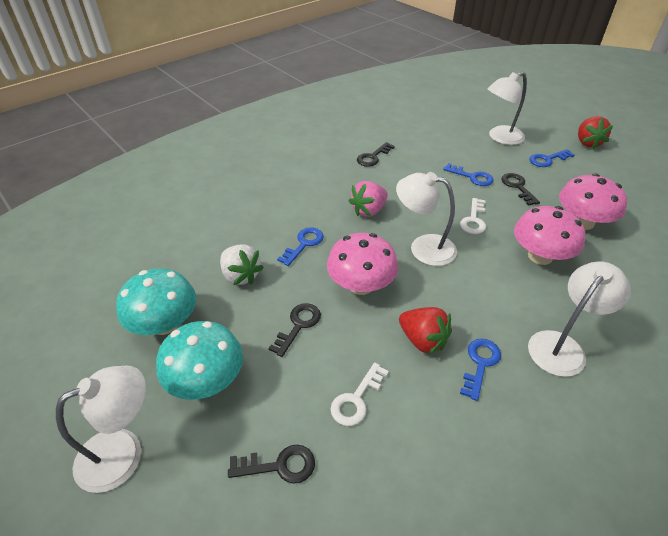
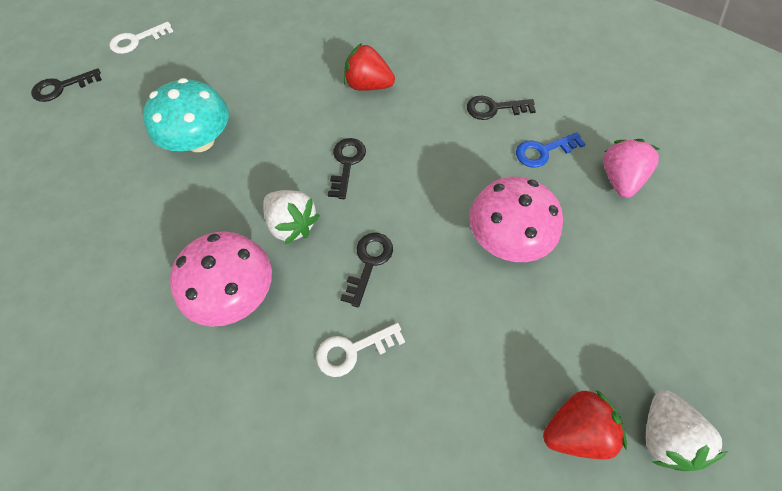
blue key: 4 -> 1
pink mushroom: 3 -> 2
turquoise mushroom: 2 -> 1
white lamp: 4 -> 0
white strawberry: 1 -> 2

